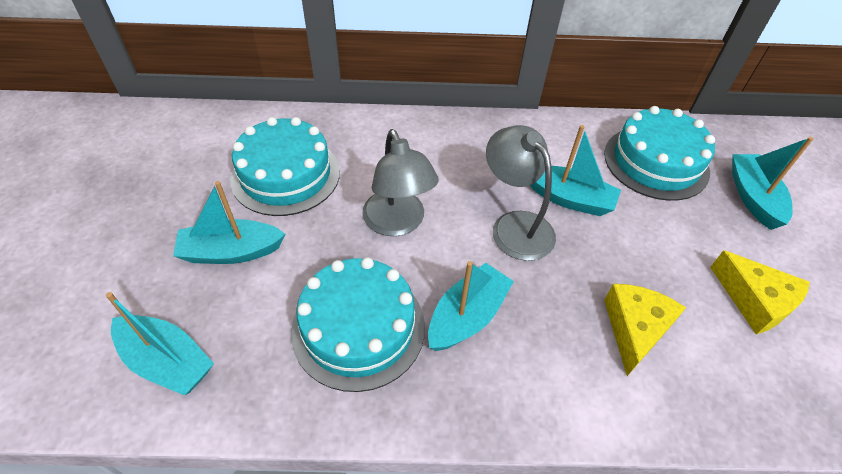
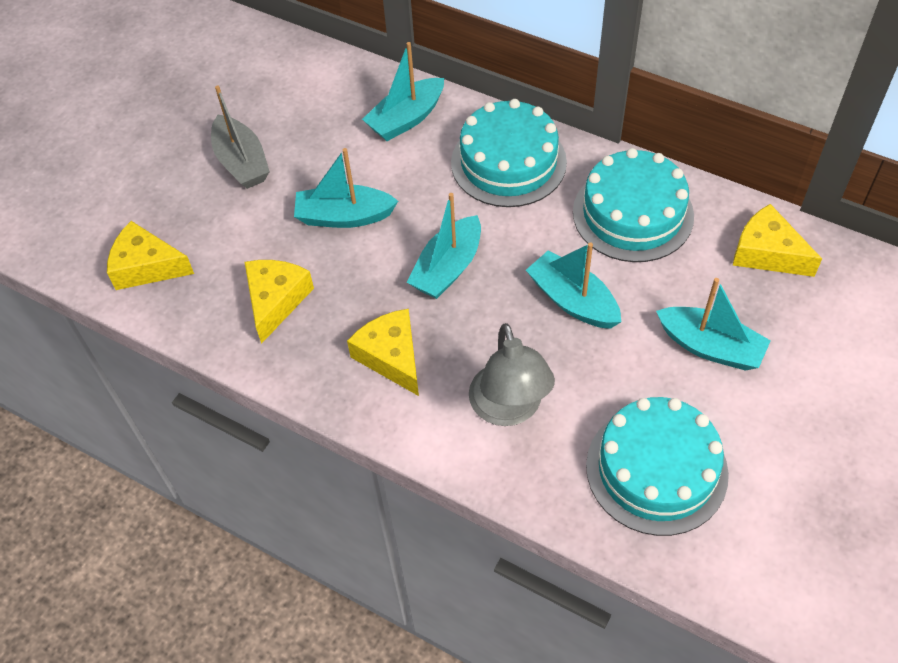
grey boat: 0 -> 1
grey lamp: 2 -> 1
yellow cheese: 2 -> 4

